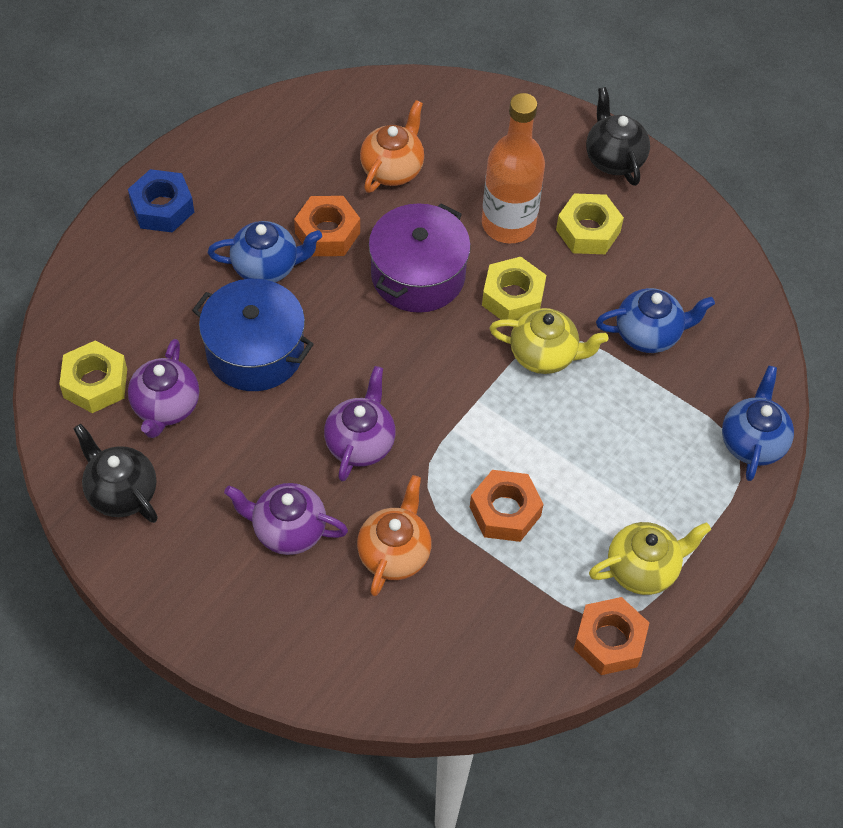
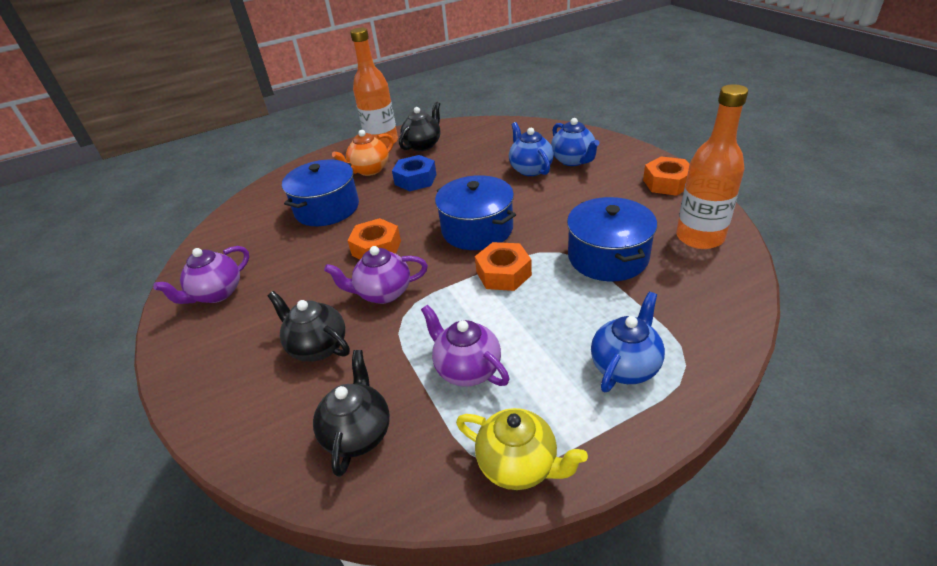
black teapot: 2 -> 3
blue pot: 1 -> 3
orange bottle: 1 -> 2
orange teapot: 2 -> 1
purple pot: 1 -> 0
yellow nut: 3 -> 0
yellow teapot: 2 -> 1

